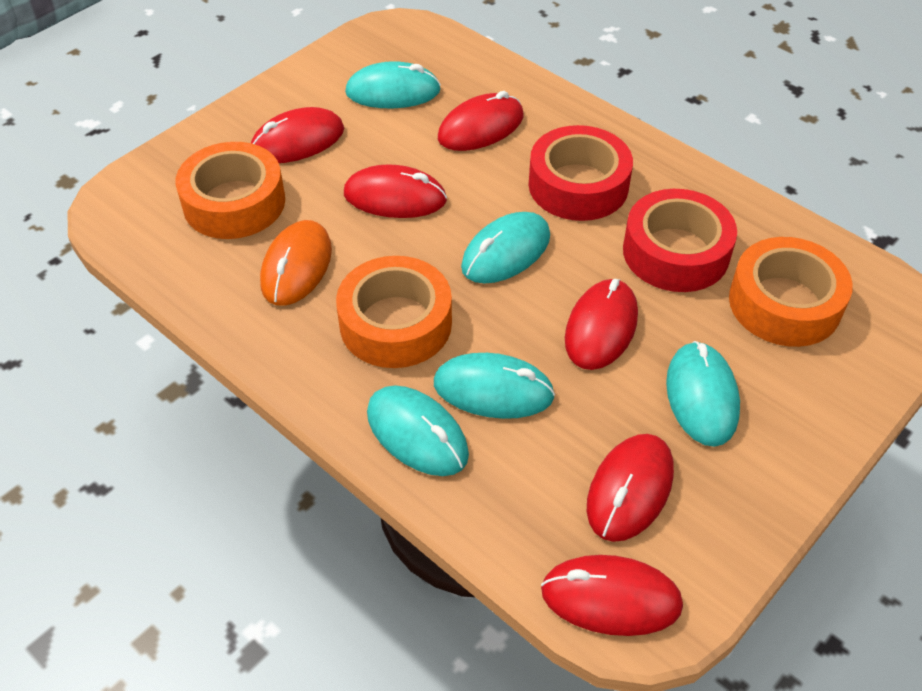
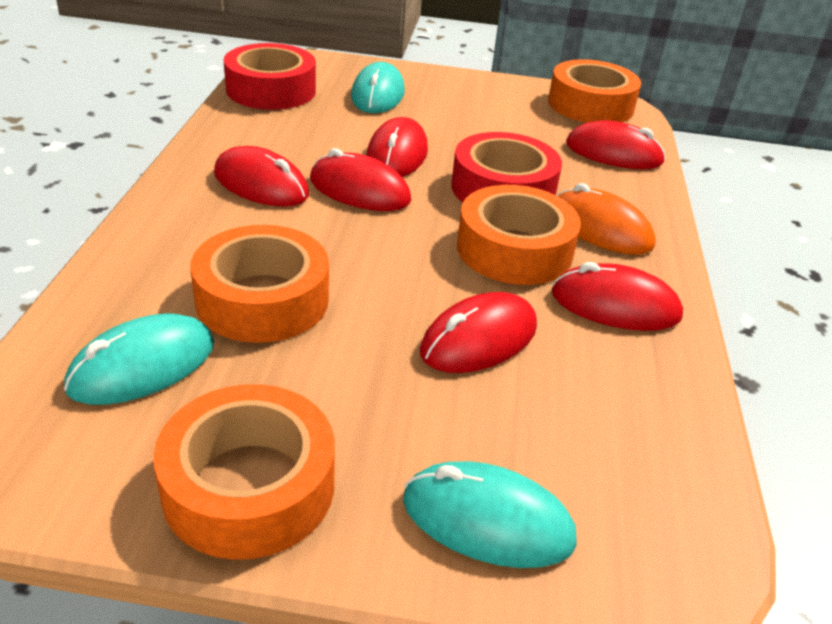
orange tape: 3 -> 4
turquoise mouse: 5 -> 3

